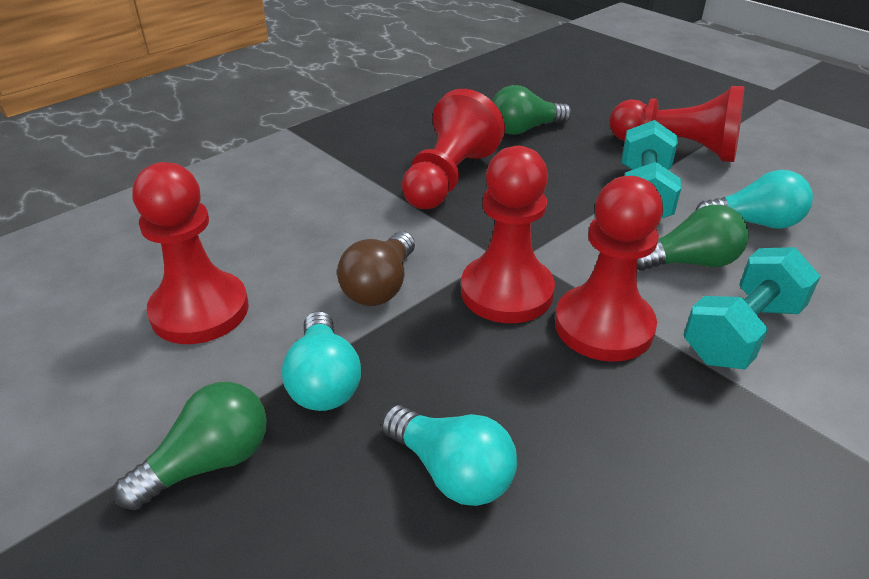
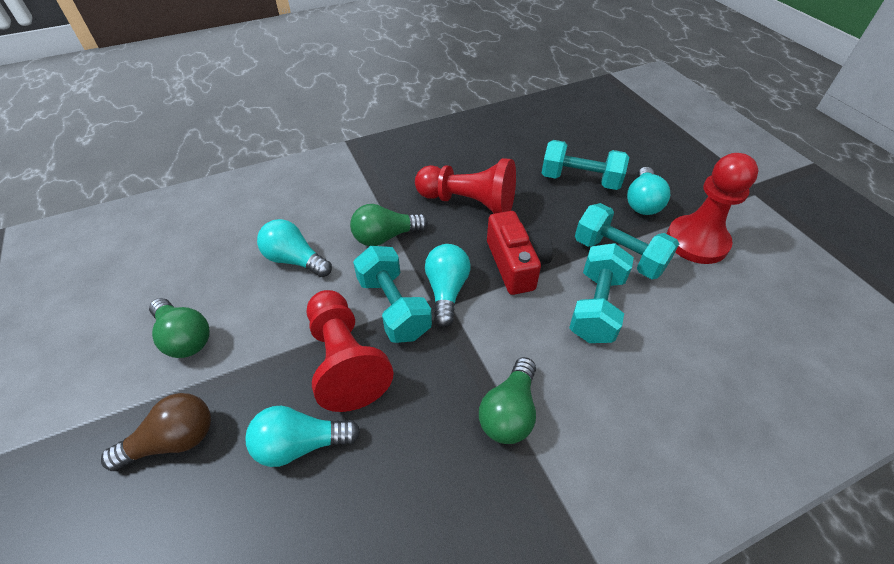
red camera: 0 -> 1
red pawn: 5 -> 3
turquoise dumbbell: 2 -> 4
turquoise light bulb: 3 -> 4

